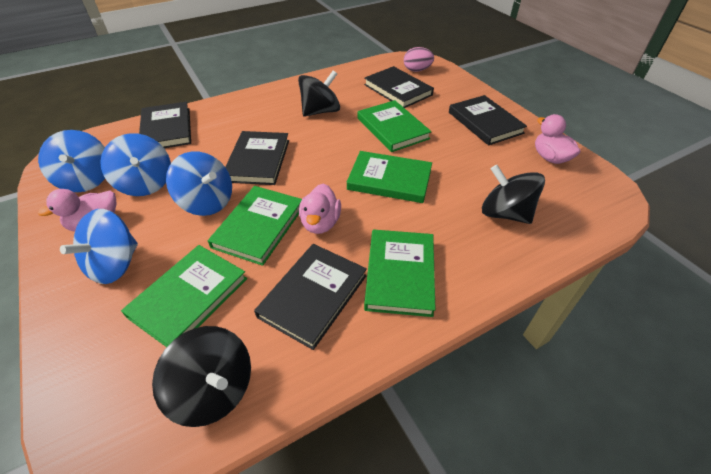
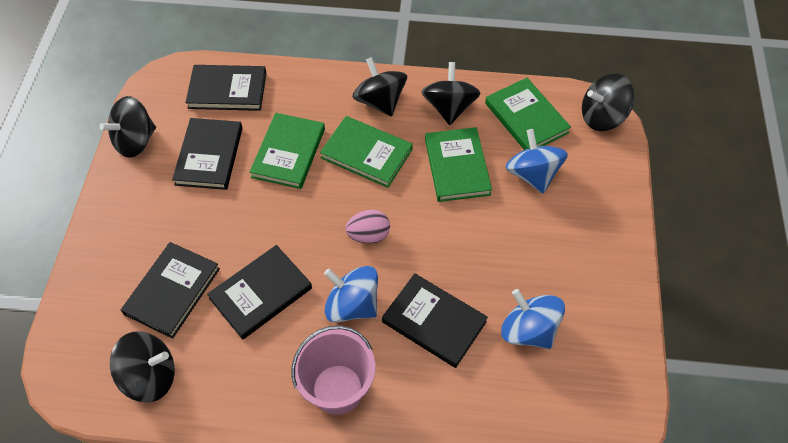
black spinning top: 3 -> 5
blue spinning top: 4 -> 3
green book: 5 -> 4
pink bucket: 0 -> 1
pink duck: 3 -> 0

